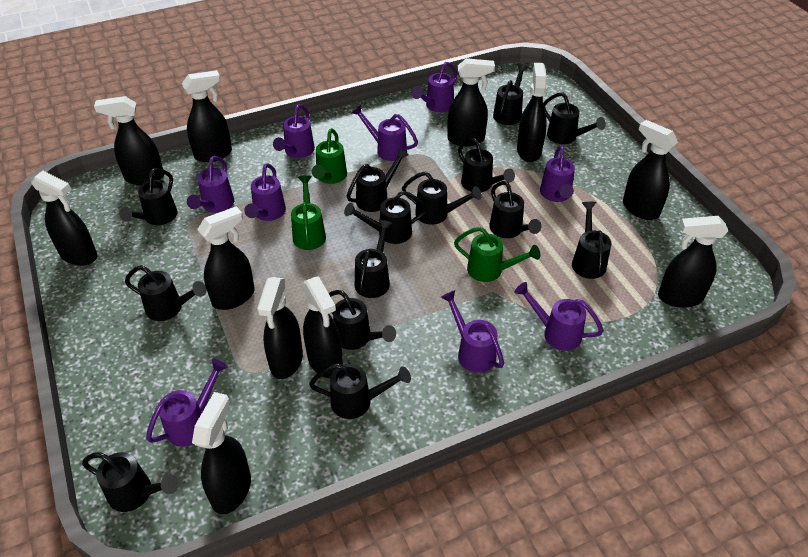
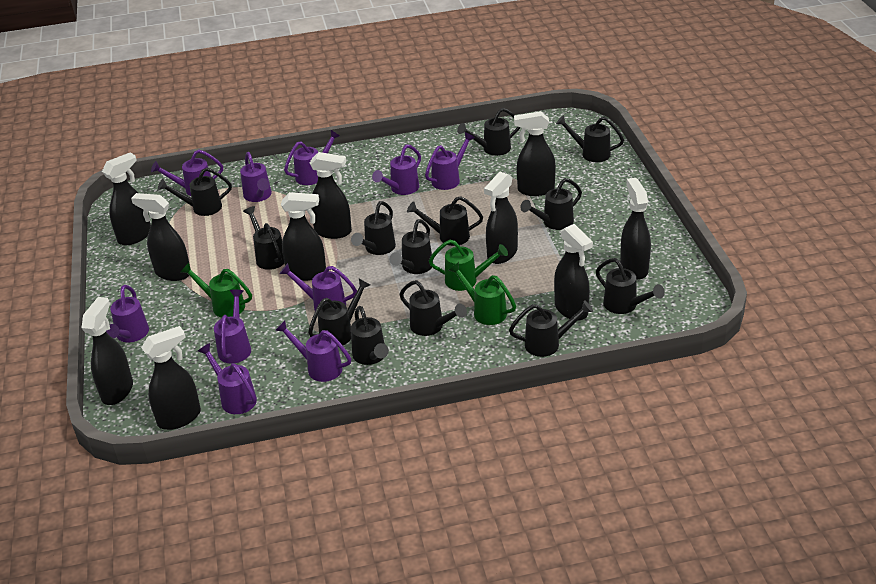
black spray bottle: 11 -> 10
black watering can: 14 -> 13
purple watering can: 9 -> 10

